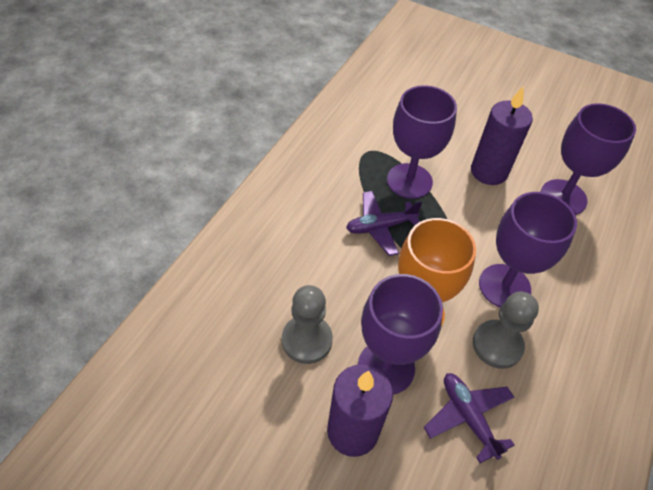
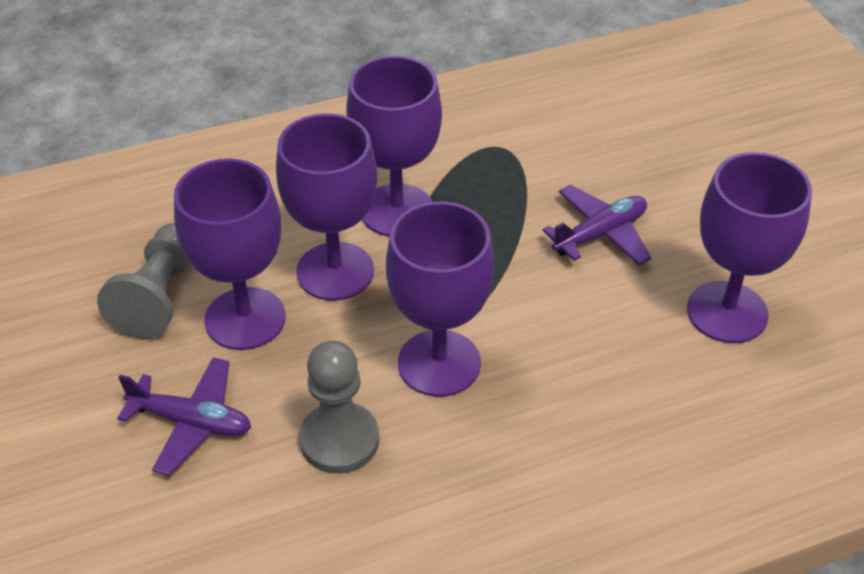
orange goblet: 1 -> 0
purple candle: 2 -> 0
purple goblet: 4 -> 5

